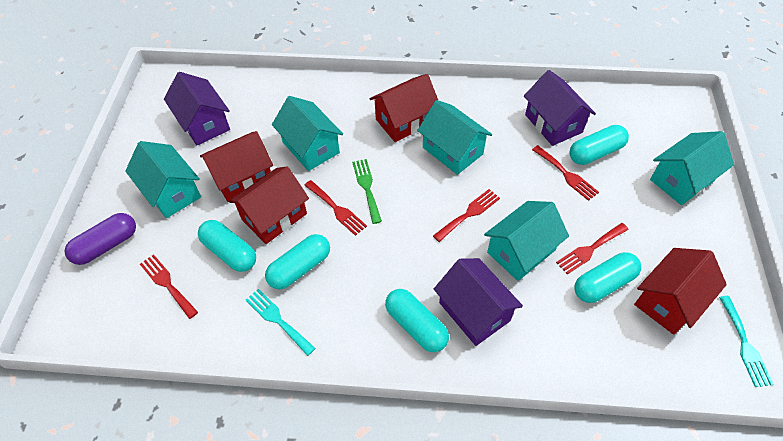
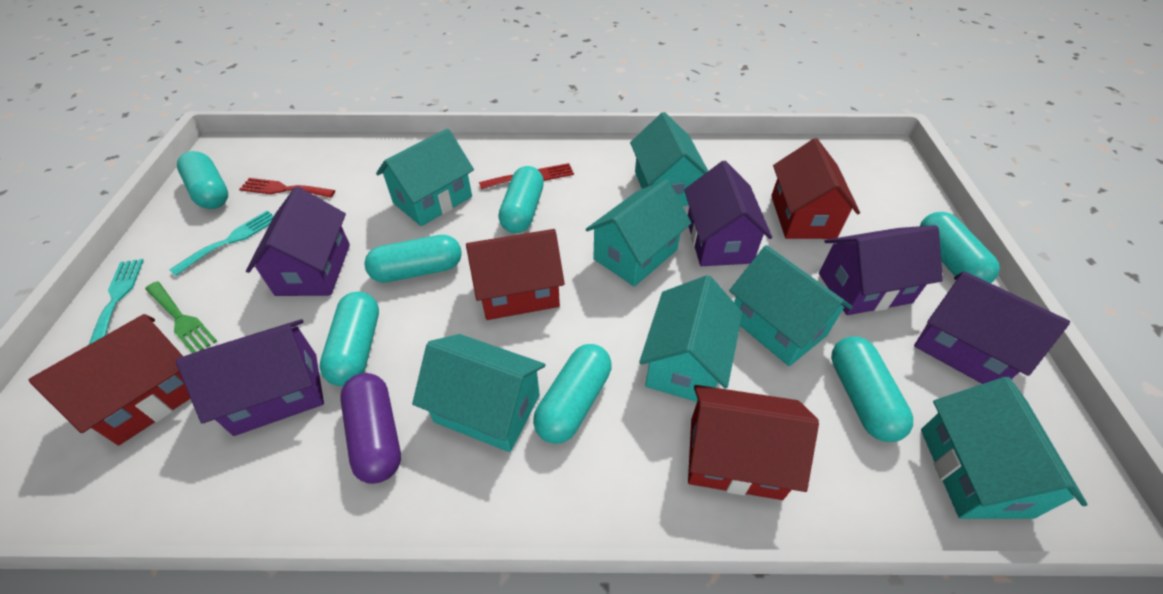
purple house: 3 -> 5
red fork: 5 -> 2
turquoise capsule: 5 -> 7
turquoise house: 5 -> 7

